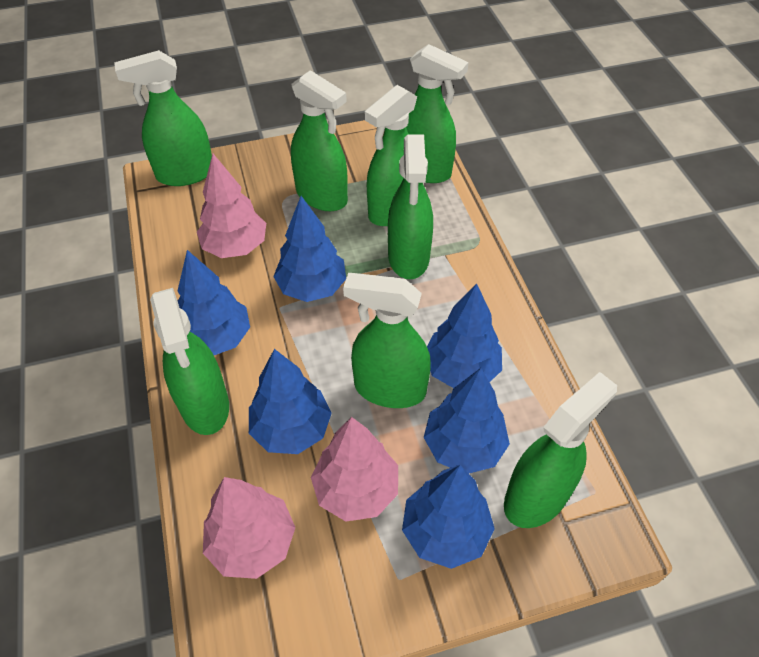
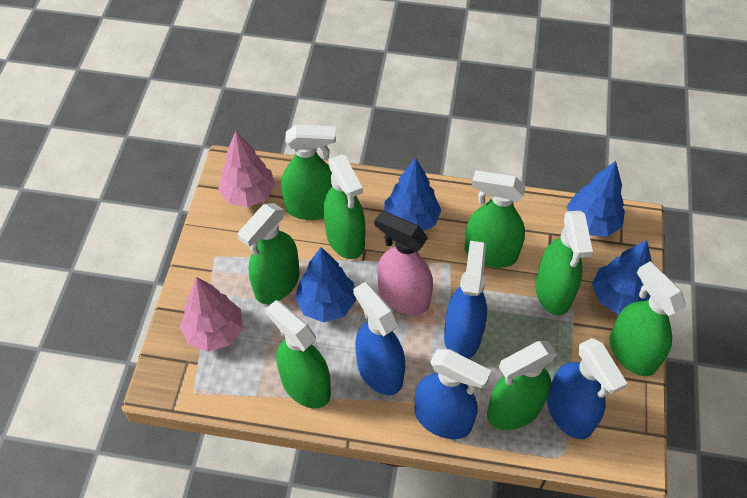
blue spray bottle: 0 -> 4
blue tree: 6 -> 4
pink spray bottle: 0 -> 1
pink tree: 3 -> 2

